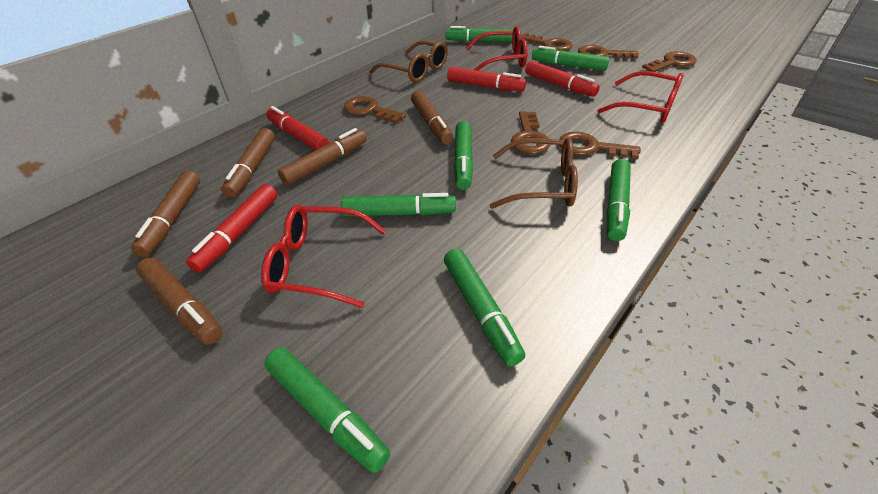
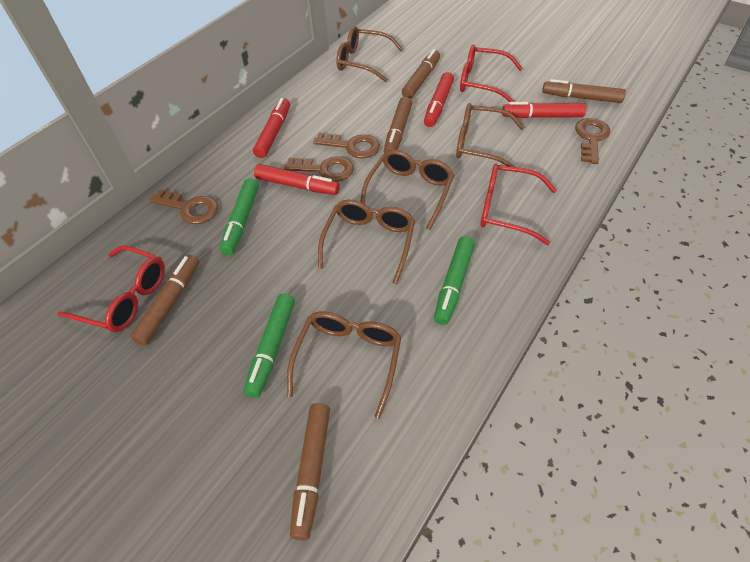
brown glasses: 2 -> 5
brown key: 6 -> 4
green marker: 7 -> 3

